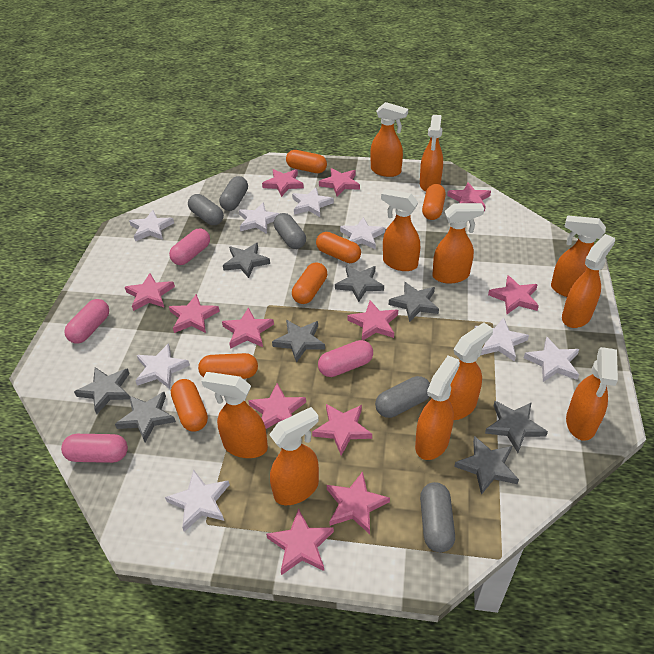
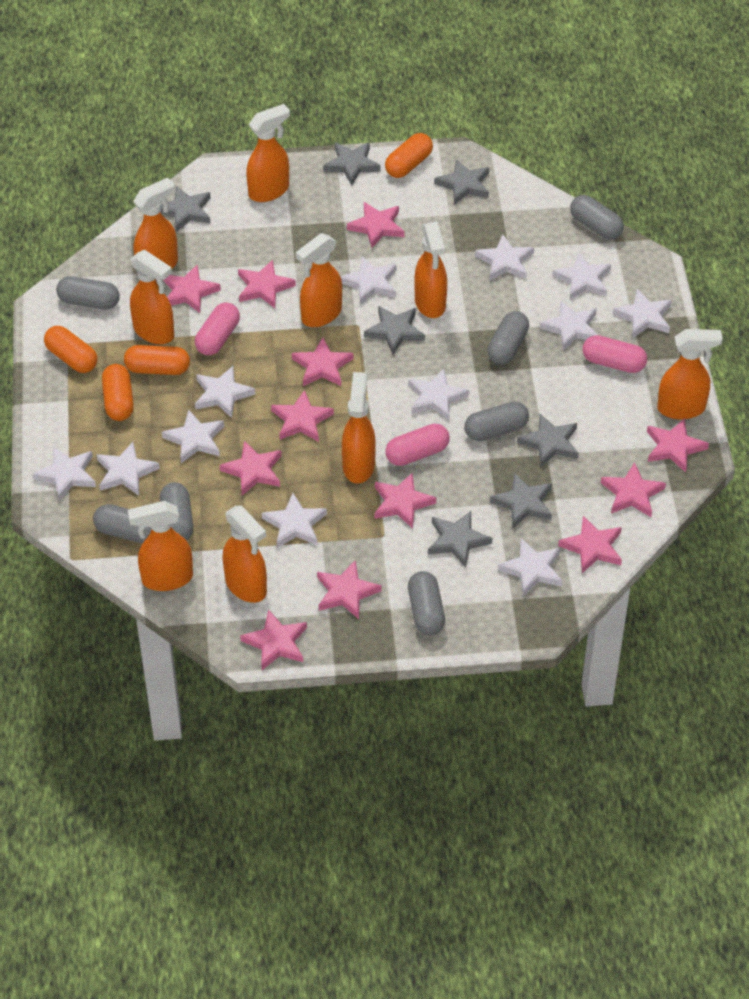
grey capsule: 5 -> 7
grey star: 8 -> 7
orange capsule: 6 -> 4
orange spray bottle: 11 -> 9
pink capsule: 4 -> 3
white star: 8 -> 12

